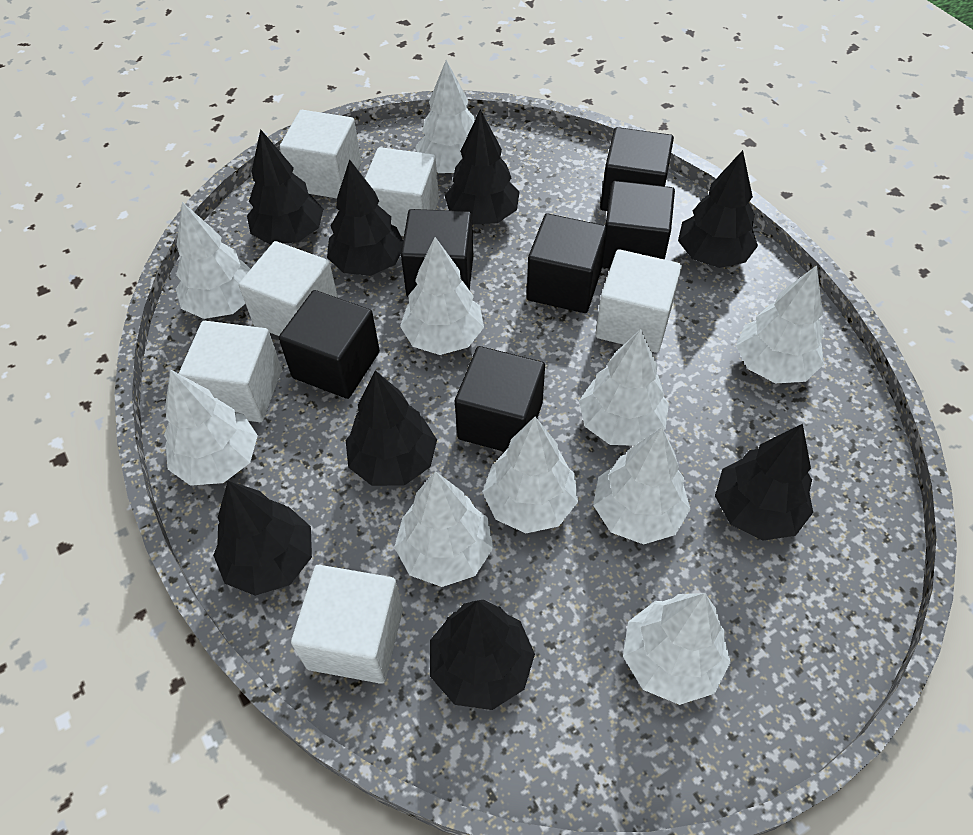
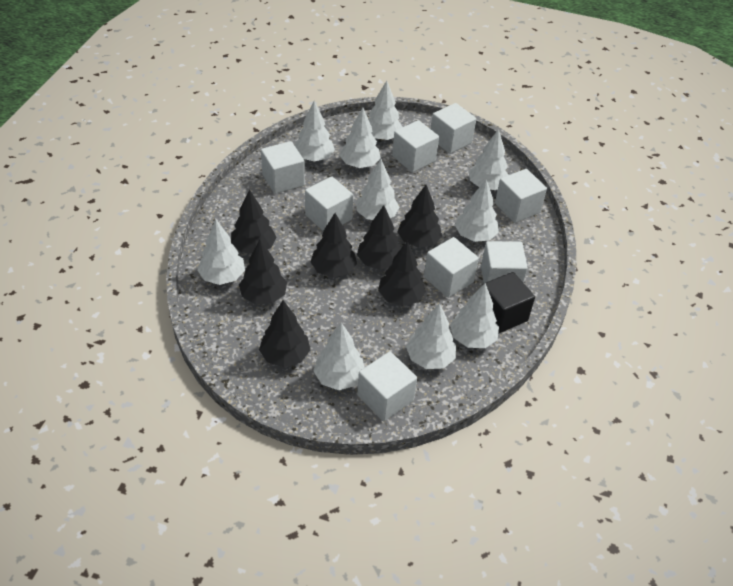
black cube: 6 -> 1
black tree: 8 -> 7
white cube: 6 -> 8

